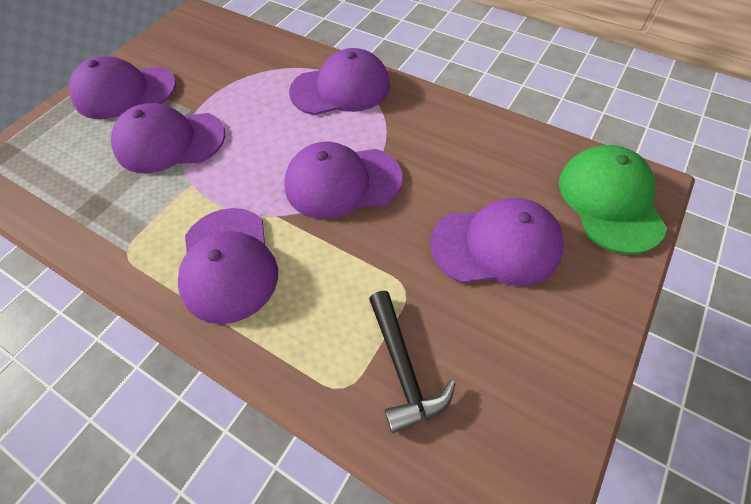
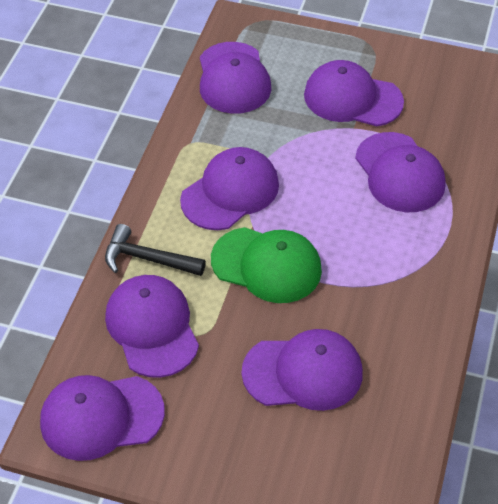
purple cap: 6 -> 7

